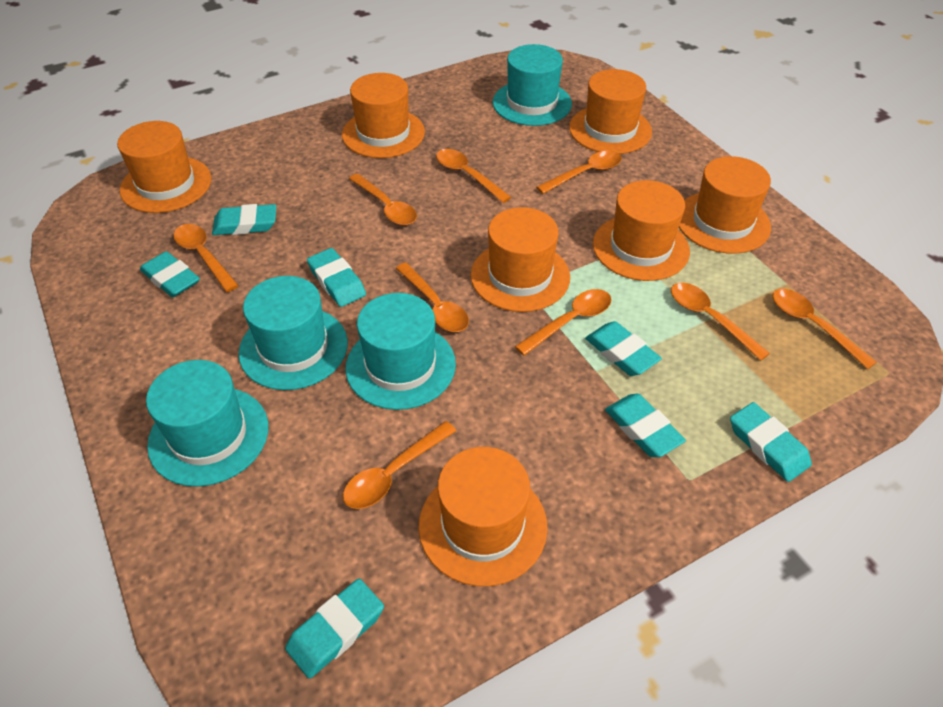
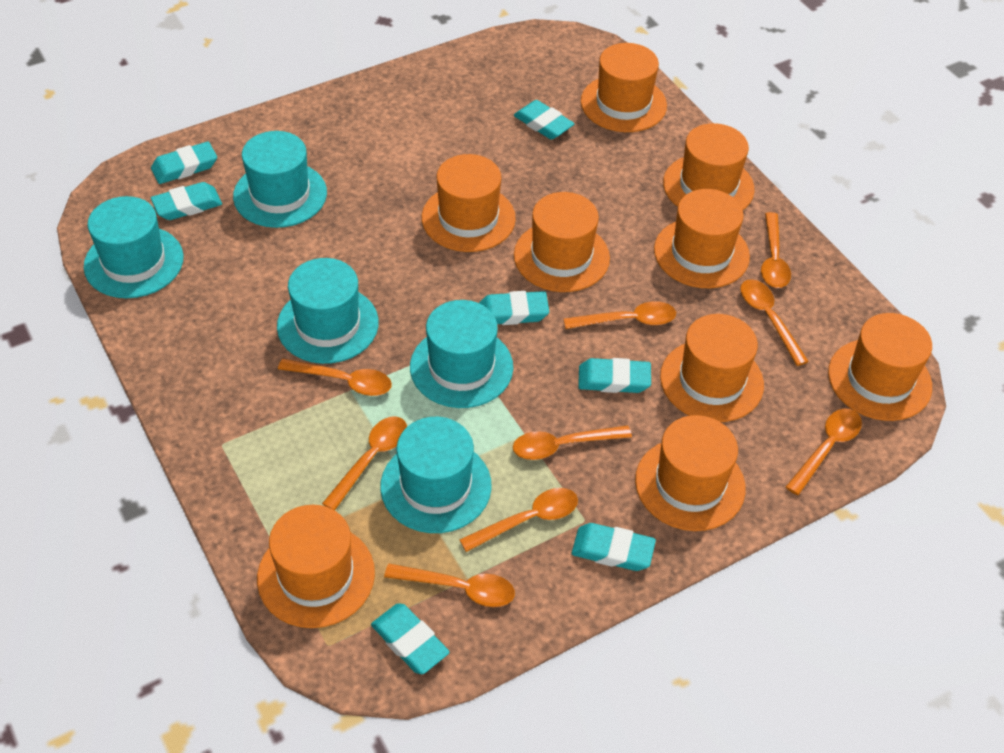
orange hat: 7 -> 9
turquoise hat: 4 -> 5

